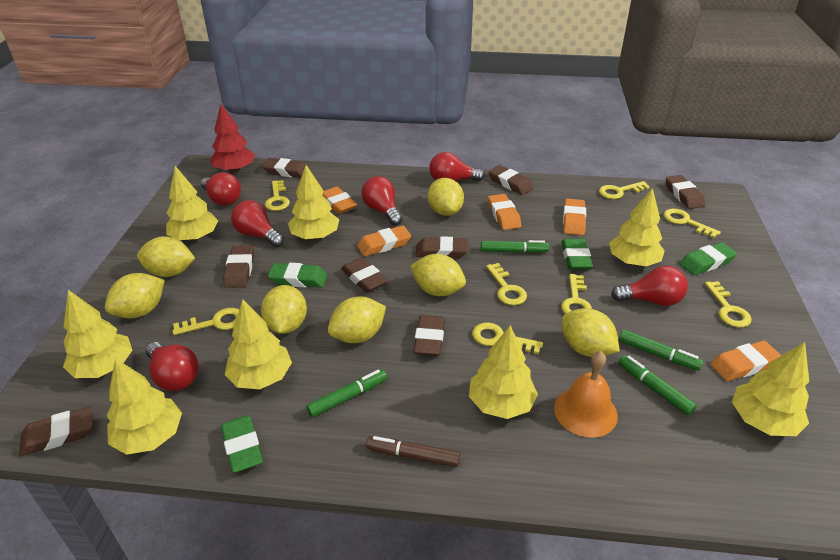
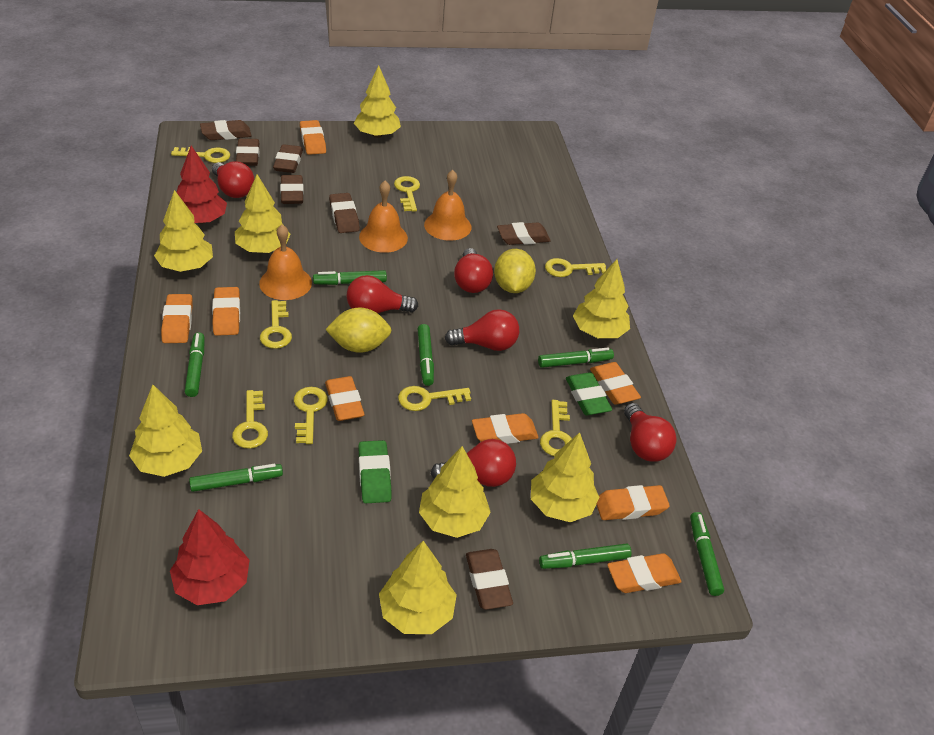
brown eraser: 8 -> 7
brown marker: 1 -> 0
green eraser: 4 -> 2
green marker: 4 -> 7
orange bell: 1 -> 3
orange eraser: 5 -> 8
red tree: 1 -> 2
yellow lemon: 7 -> 2

